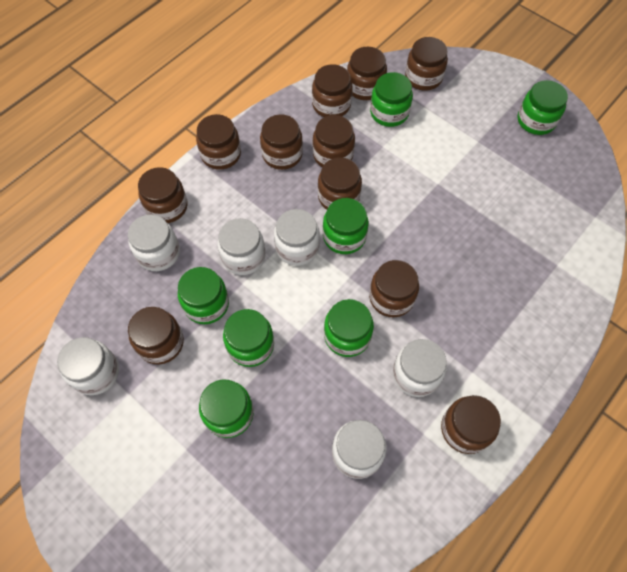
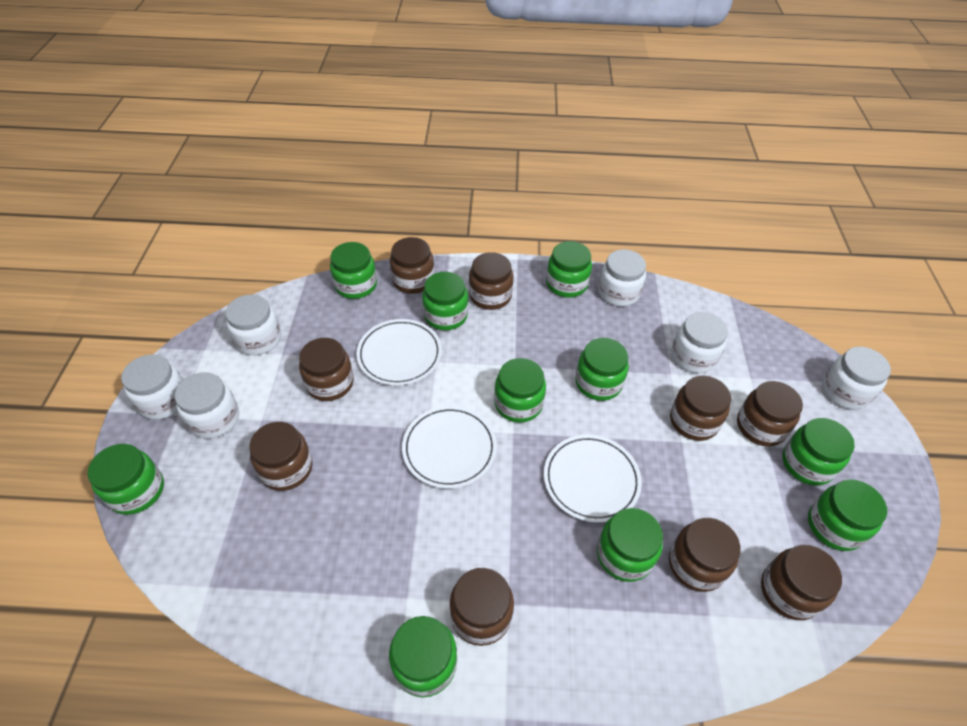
brown jar: 11 -> 9
green jar: 7 -> 10
white plate: 0 -> 3

